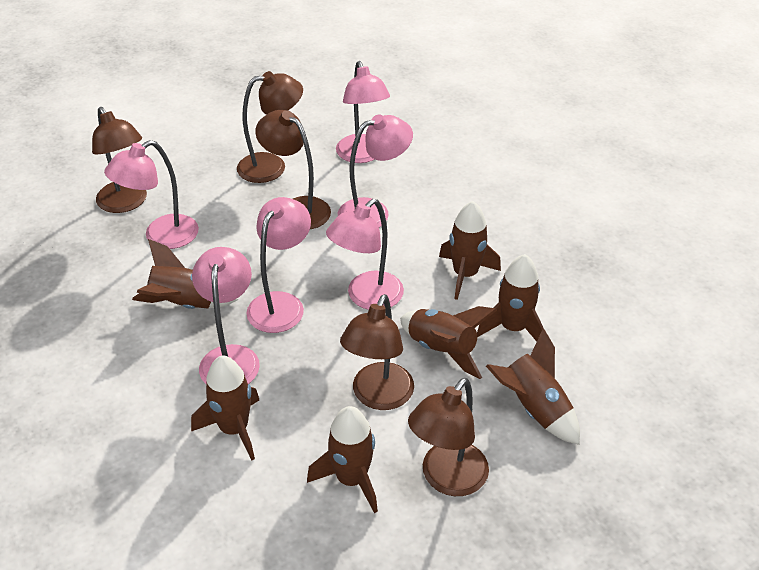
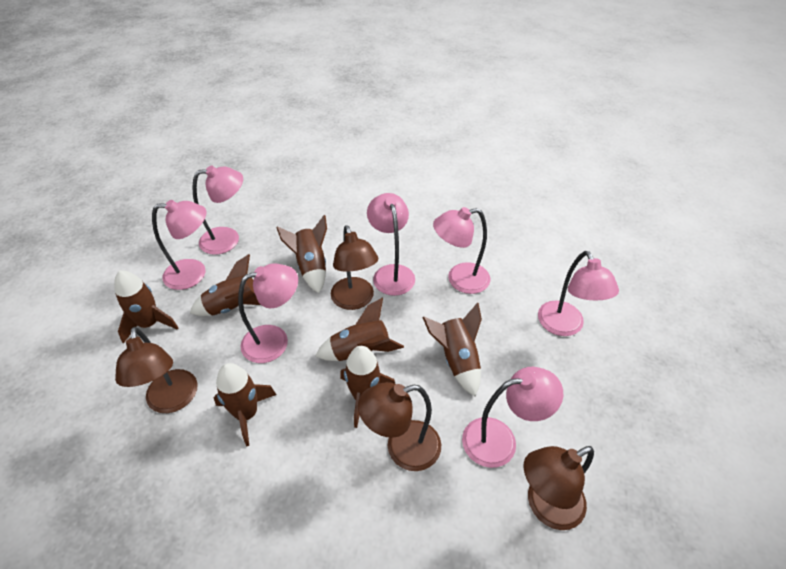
brown lamp: 5 -> 4
pink lamp: 6 -> 7

